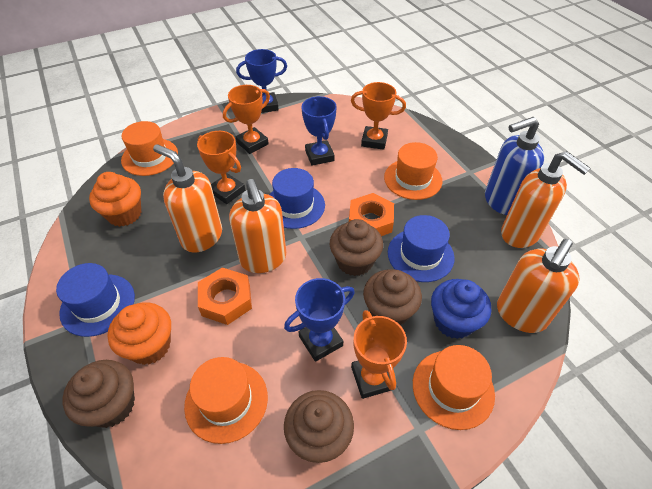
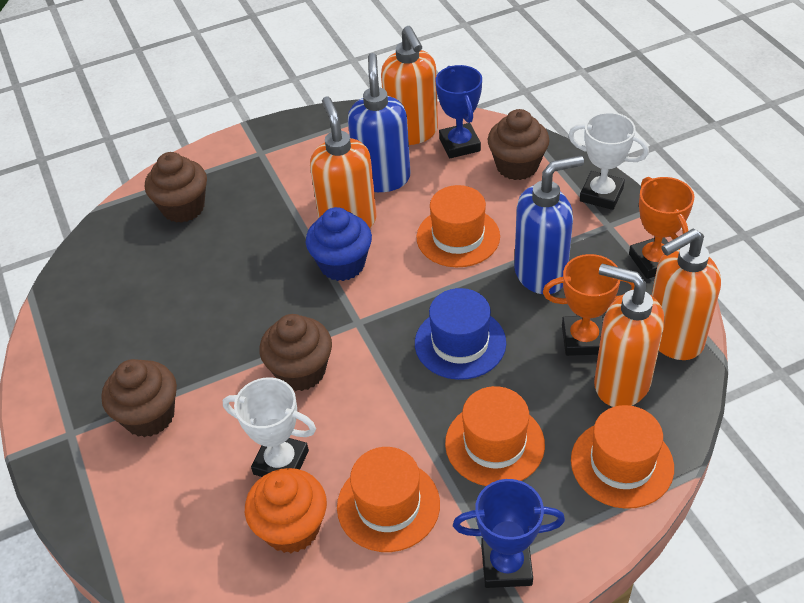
blue hat: 3 -> 1
blue soap dispenser: 1 -> 2
blue trophy: 3 -> 2
orange cupcake: 2 -> 1
orange nut: 2 -> 0
orange trophy: 4 -> 2
white trophy: 0 -> 2

